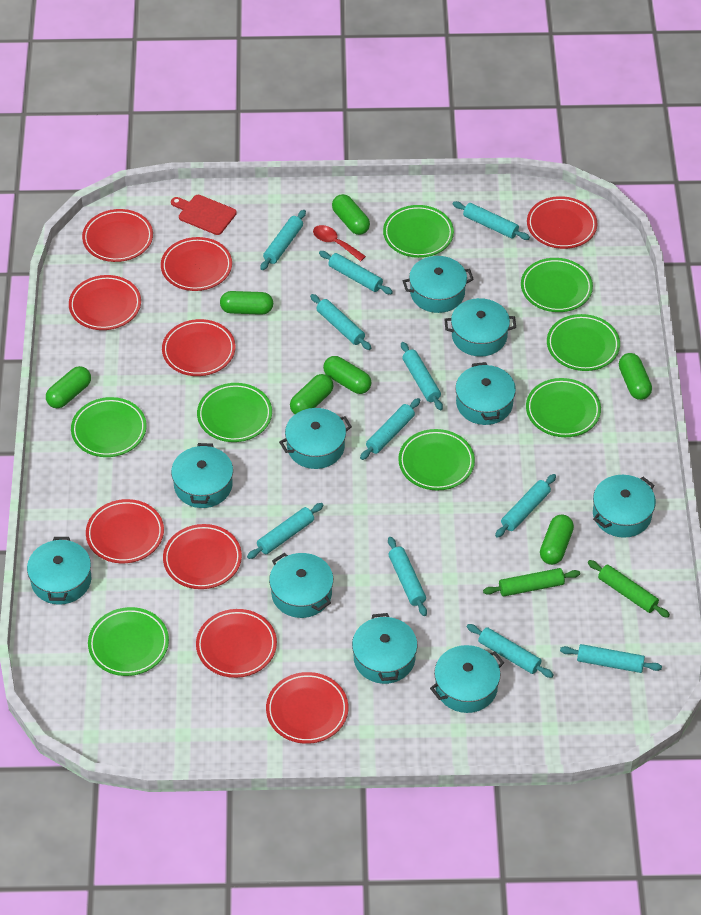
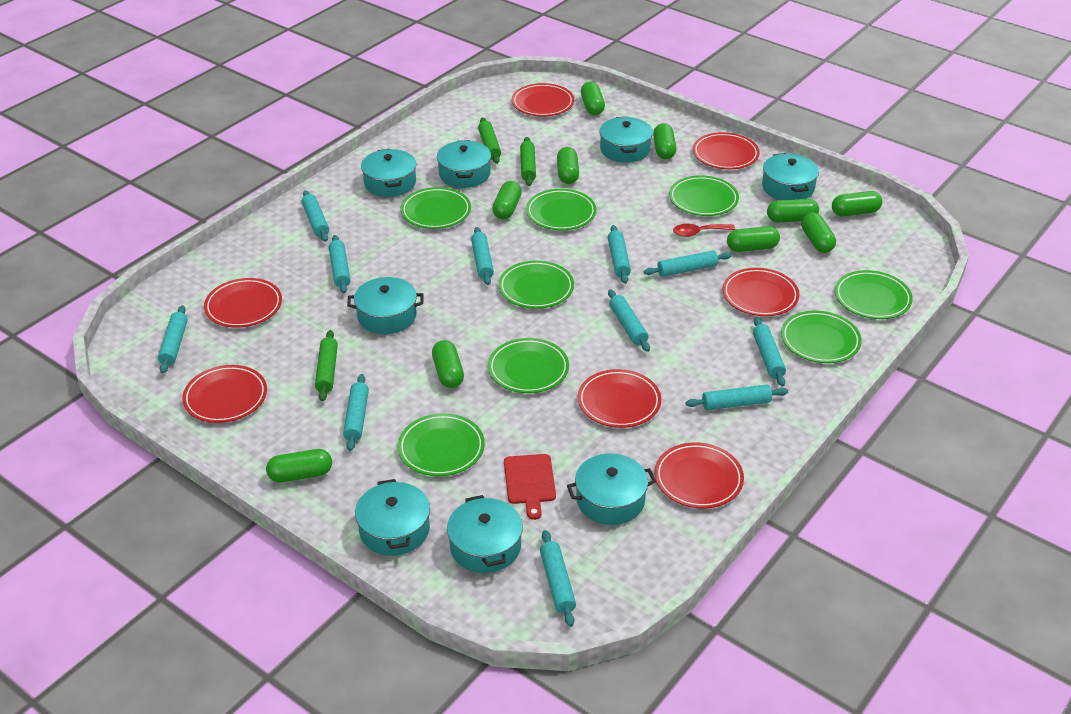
green capsule: 7 -> 10
green rolling pin: 2 -> 3
red plate: 9 -> 7
turquoise pot: 10 -> 8

